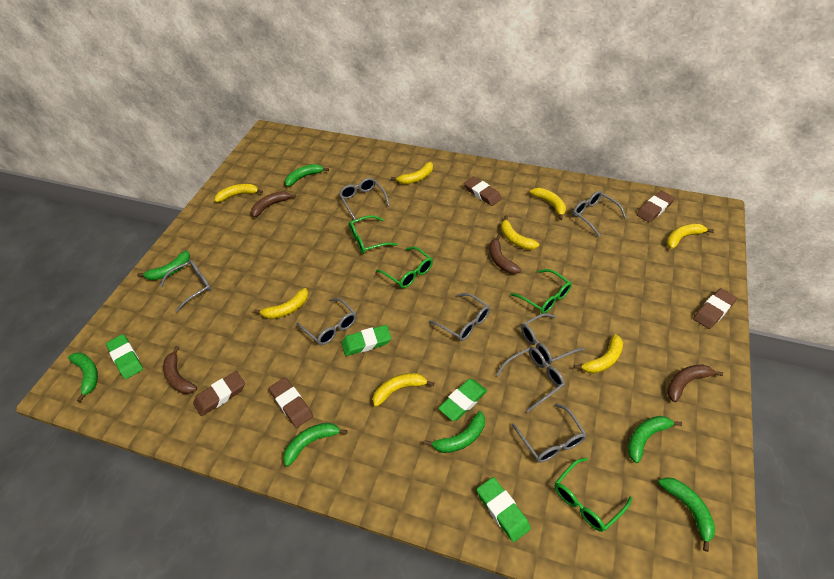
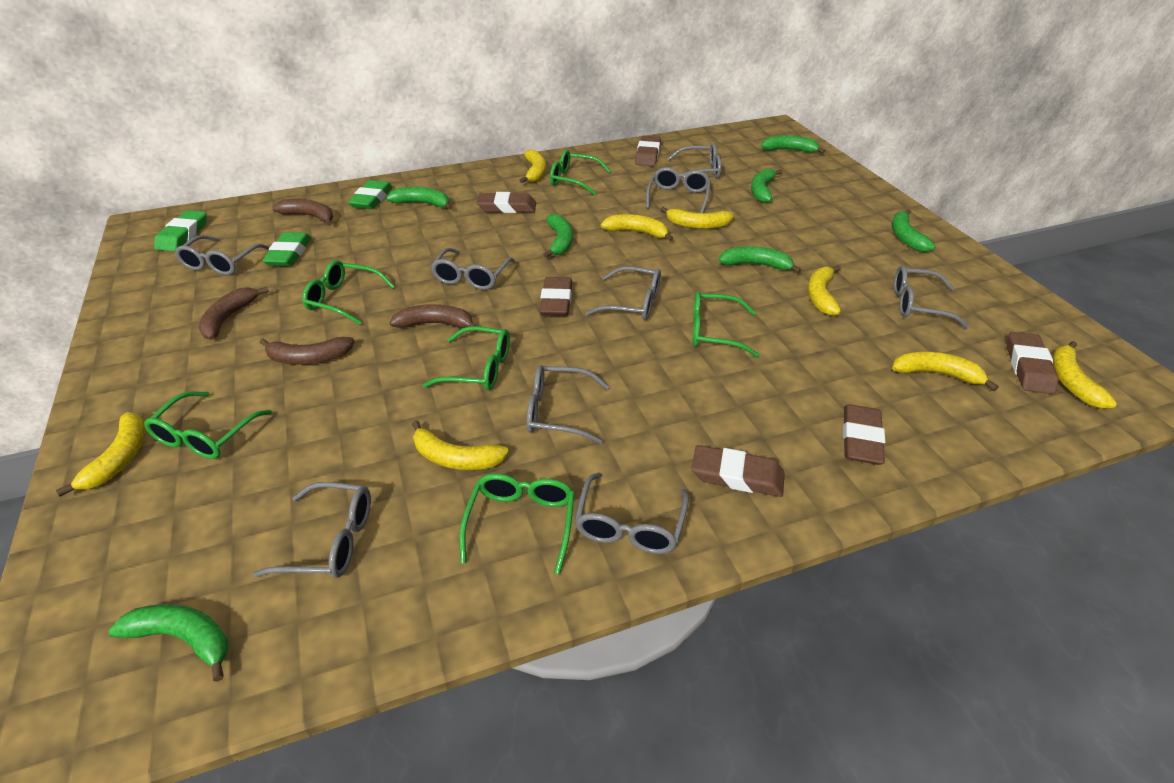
brown eraser: 5 -> 6
green eraser: 4 -> 3
green glasses: 4 -> 6
grey glasses: 8 -> 9

